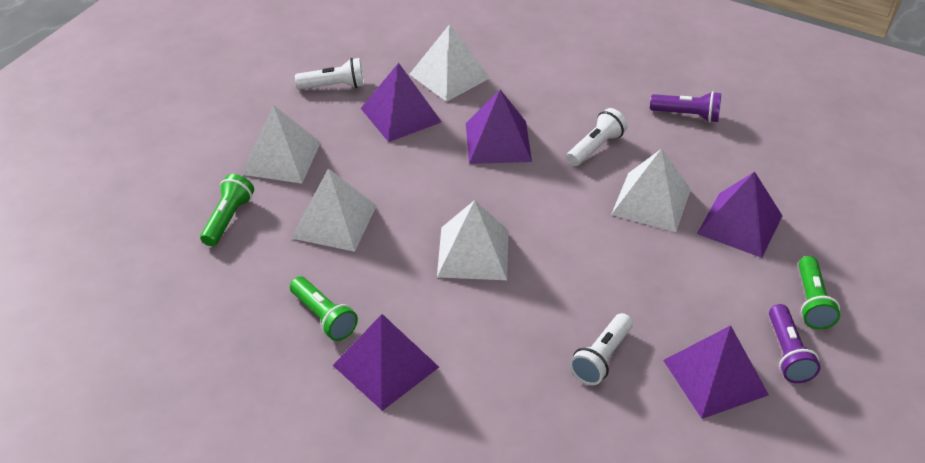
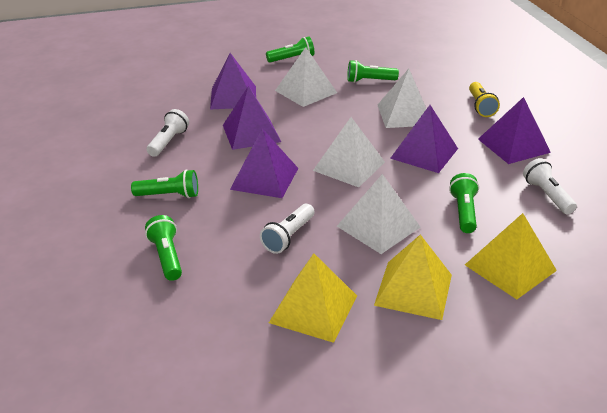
green flashlight: 3 -> 5
purple flashlight: 2 -> 0
white pyramid: 5 -> 4
yellow flashlight: 0 -> 1
yellow pyramid: 0 -> 3

